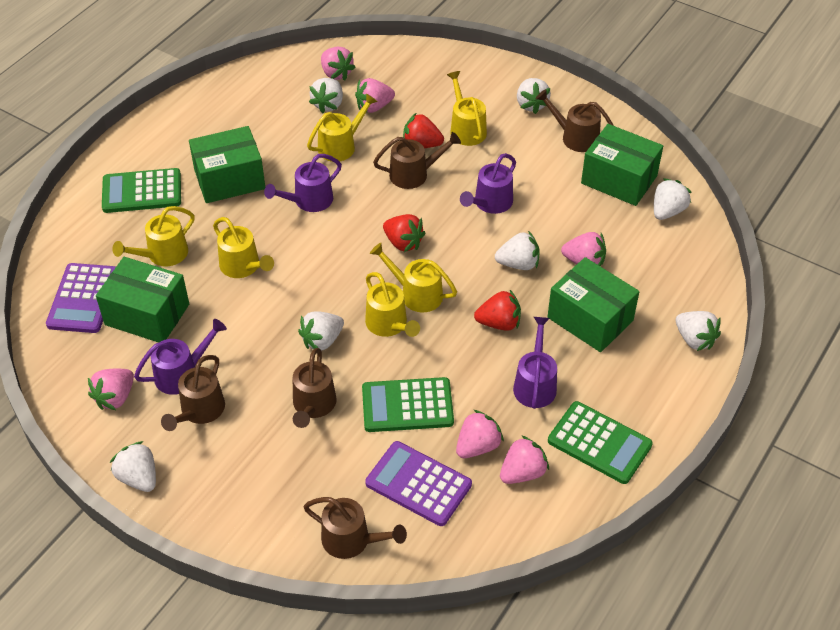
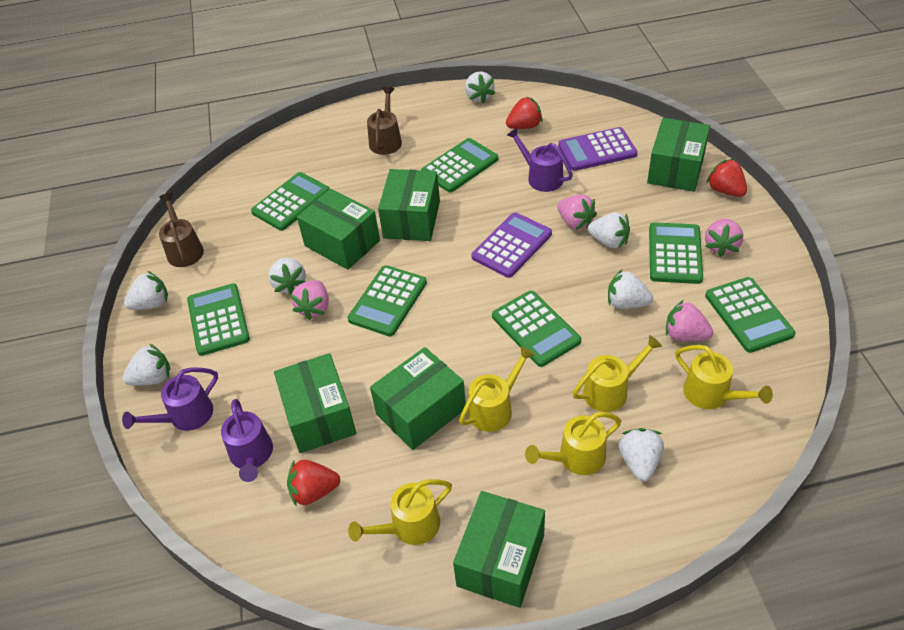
brown watering can: 5 -> 2
green box: 4 -> 6
green calculator: 3 -> 7
pink strawberry: 6 -> 4
purple watering can: 4 -> 3
yellow watering can: 6 -> 5

